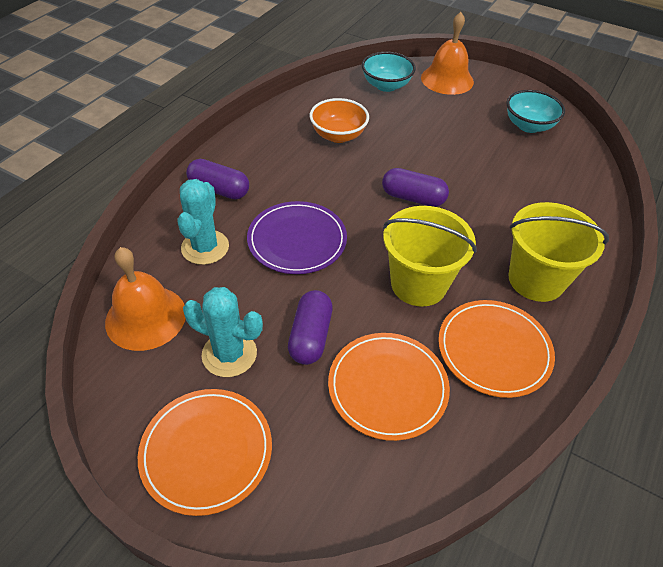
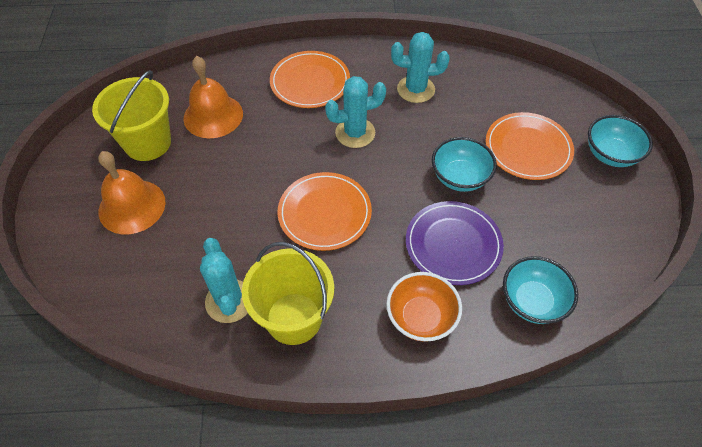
purple capsule: 3 -> 0
turquoise bowl: 2 -> 3
turquoise cactus: 2 -> 3

